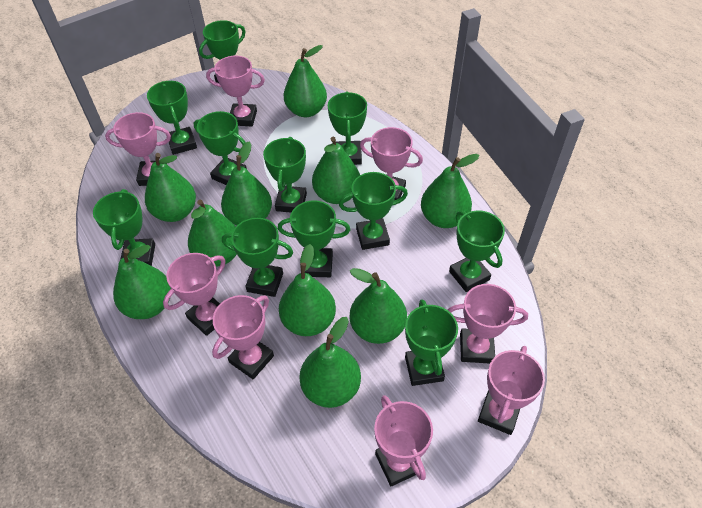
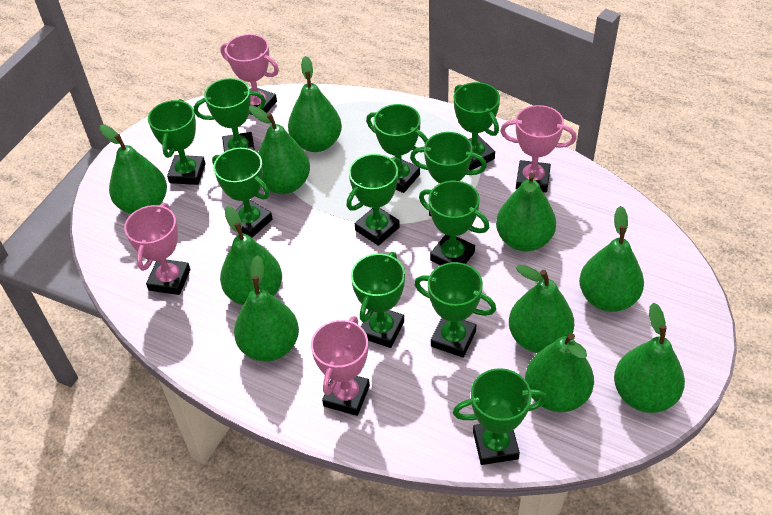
pink trophy: 8 -> 4

